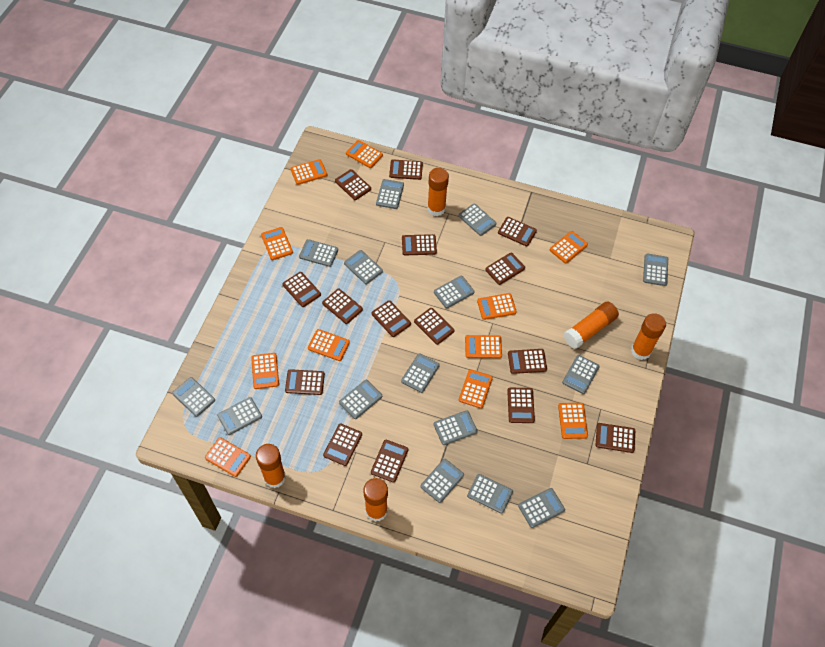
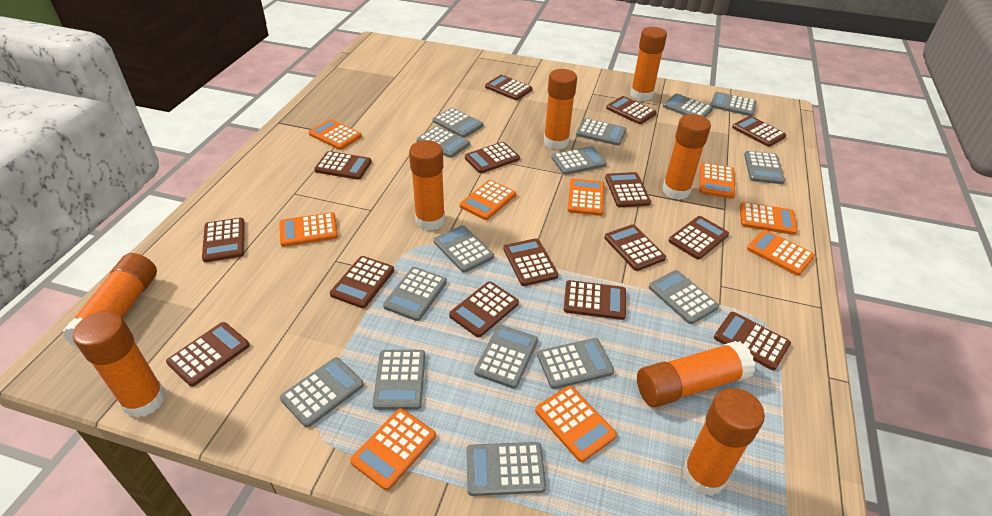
orange calculator: 11 -> 9
orange glue stick: 5 -> 8

